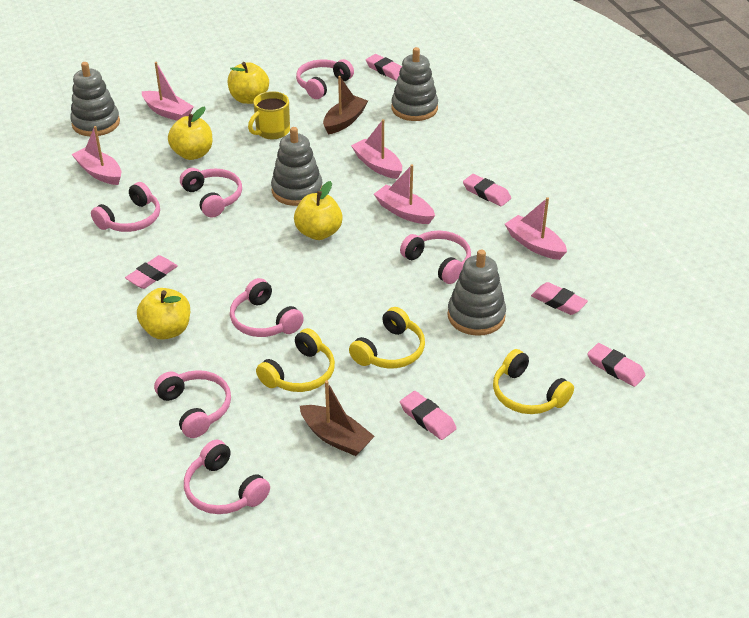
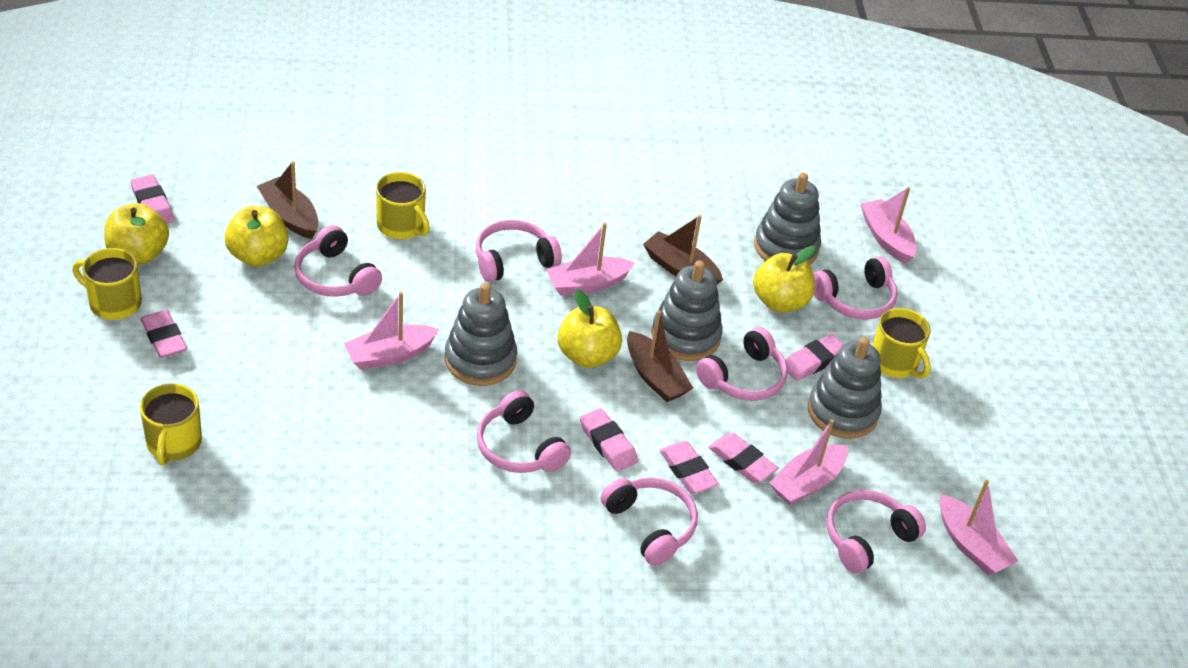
brown boat: 2 -> 3
yellow headphones: 3 -> 0
yellow mug: 1 -> 4

